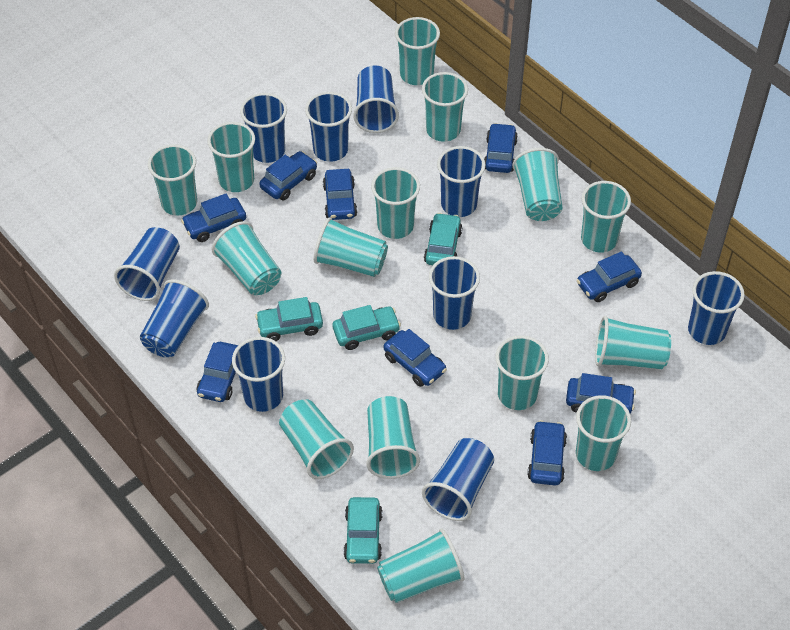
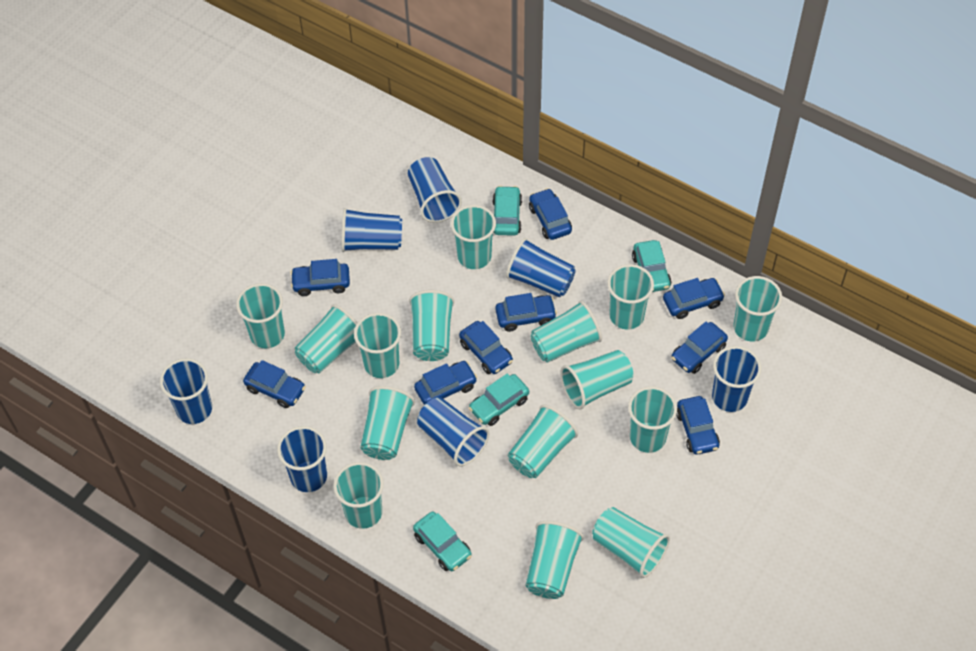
blue cup: 10 -> 7

